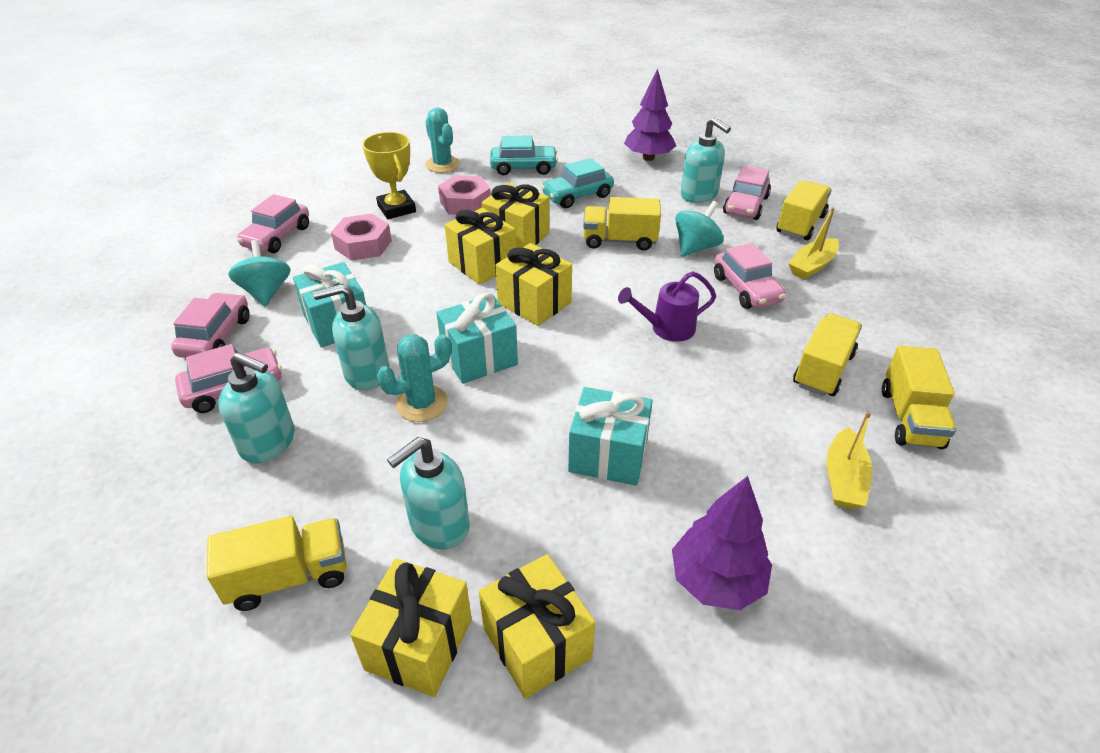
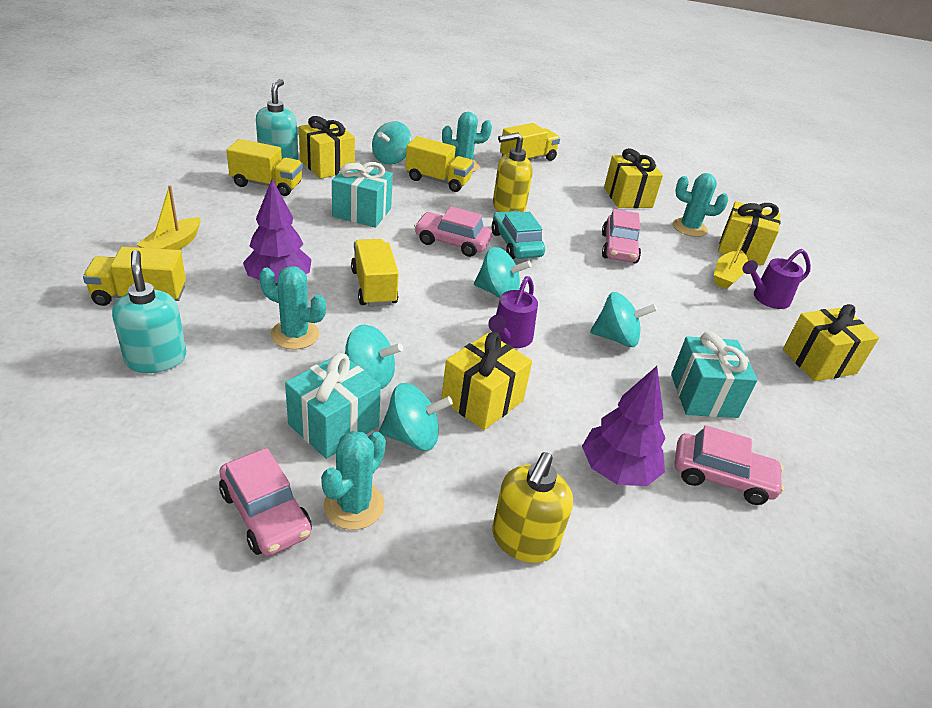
pink car: 5 -> 4
pink nut: 2 -> 0
purple watering can: 1 -> 2
turquoise cactus: 2 -> 4
turquoise car: 2 -> 1
turquoise soap dispenser: 4 -> 2
turquoise spinning top: 2 -> 5
yellow soap dispenser: 0 -> 2
yellow trophy: 1 -> 0

